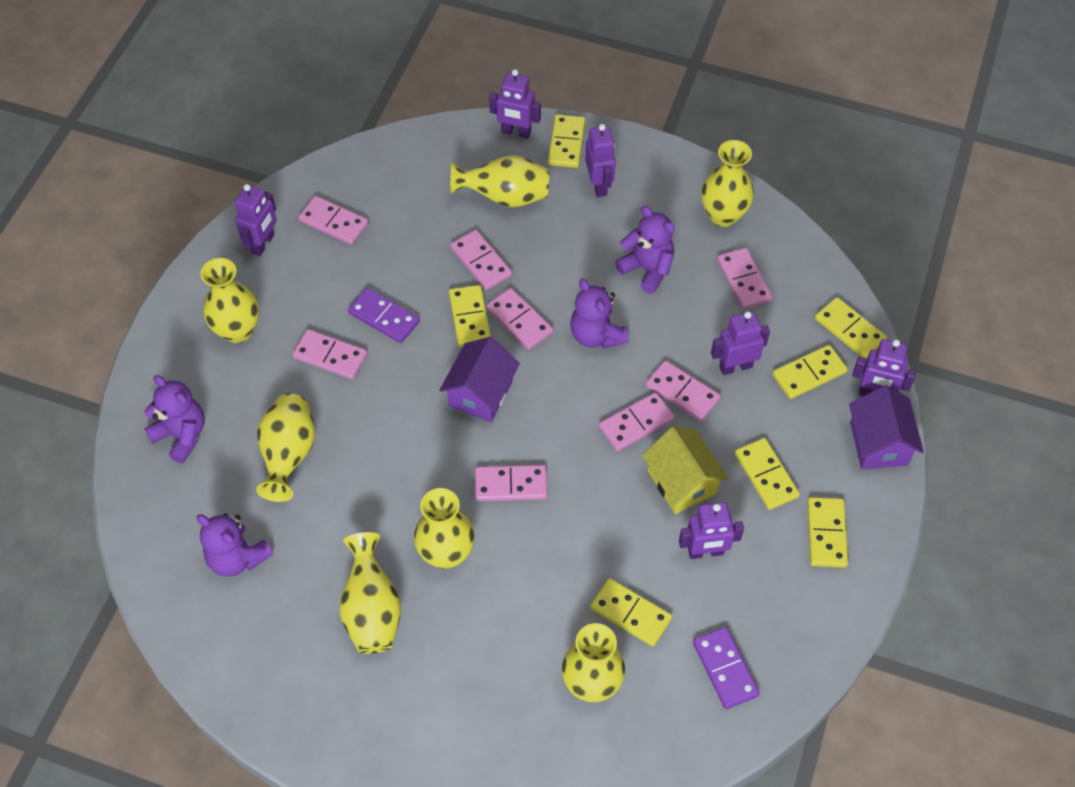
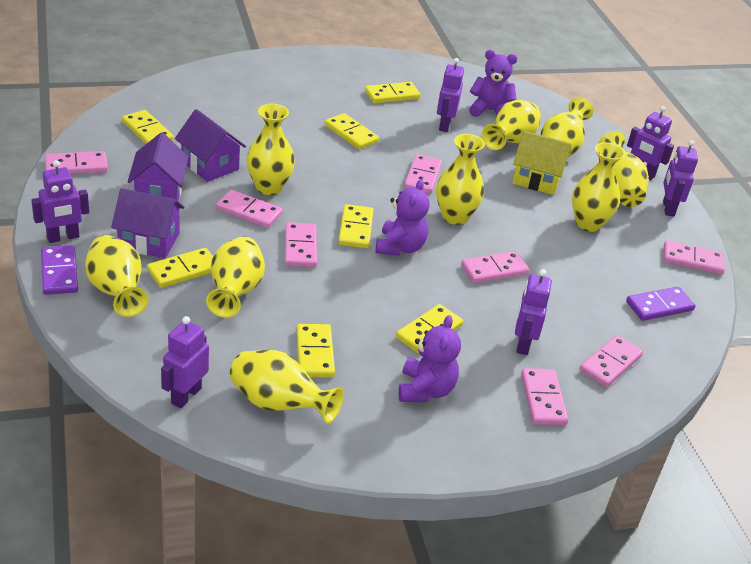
purple house: 2 -> 3
purple teddy bear: 4 -> 3
yellow vase: 7 -> 9

